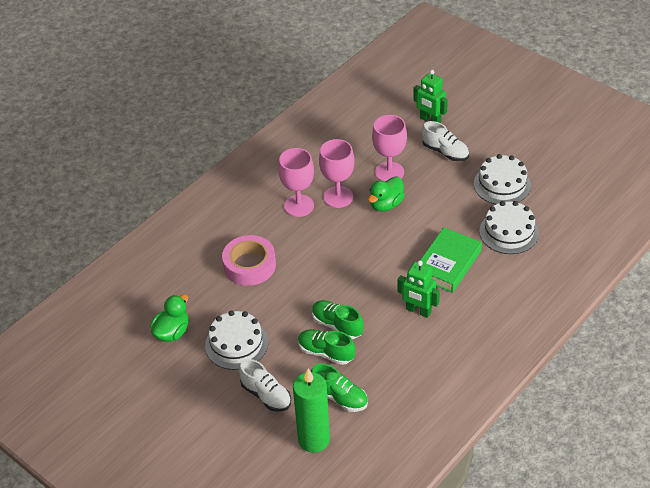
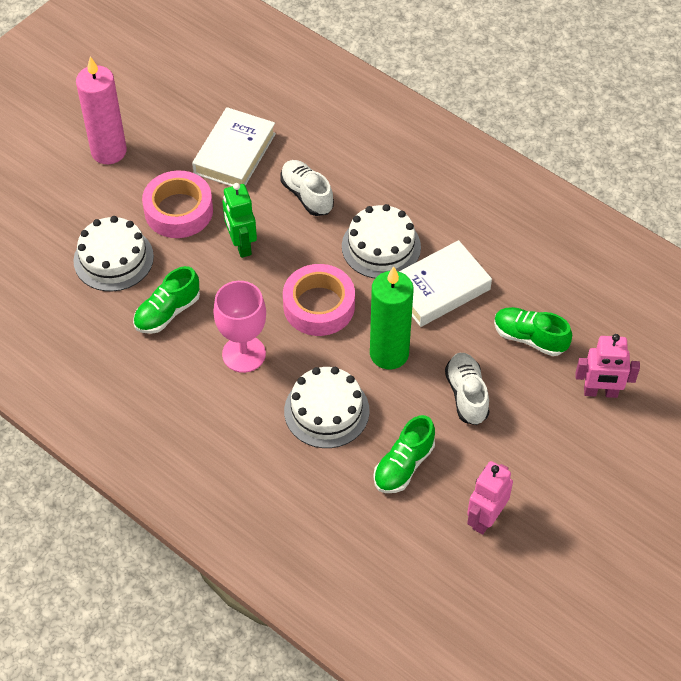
green book: 1 -> 0
green duck: 2 -> 0
green robot: 2 -> 1
pink candle: 0 -> 1
pink goblet: 3 -> 1
pink robot: 0 -> 2
pink tape: 1 -> 2
white book: 0 -> 2

